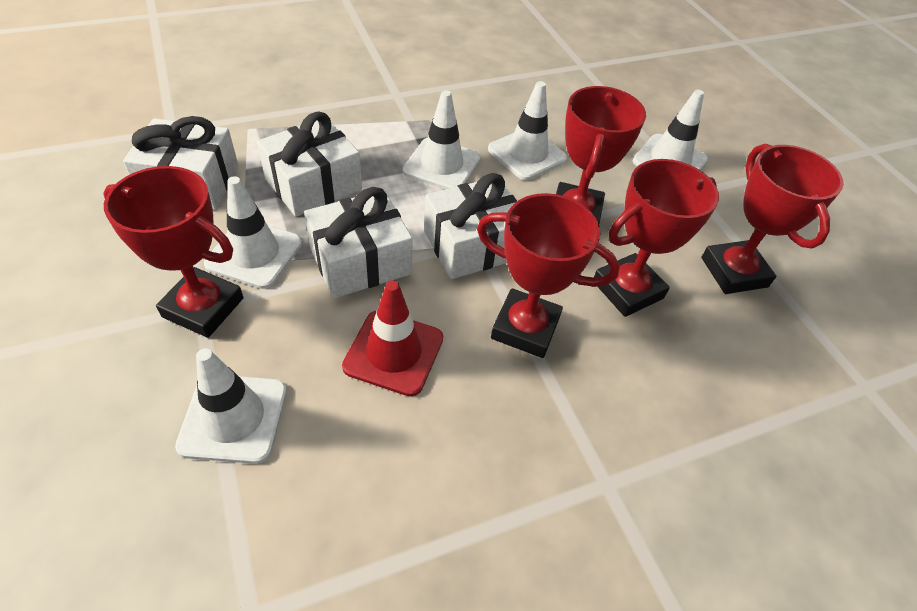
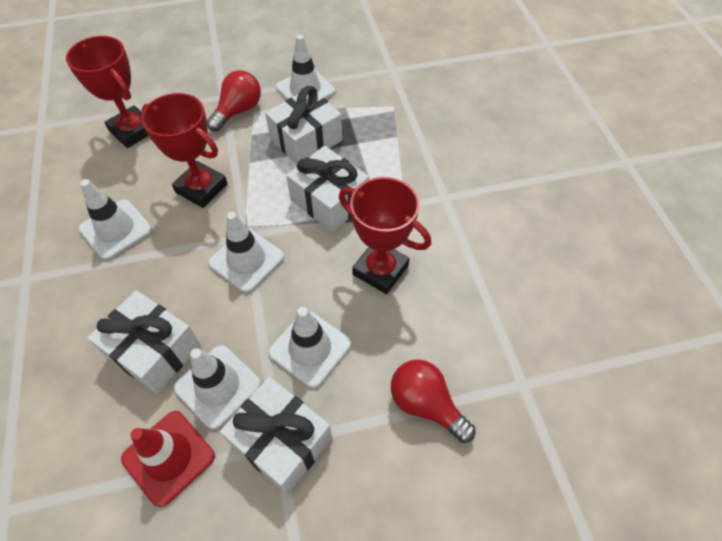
red light bulb: 0 -> 2
red trophy: 5 -> 3

